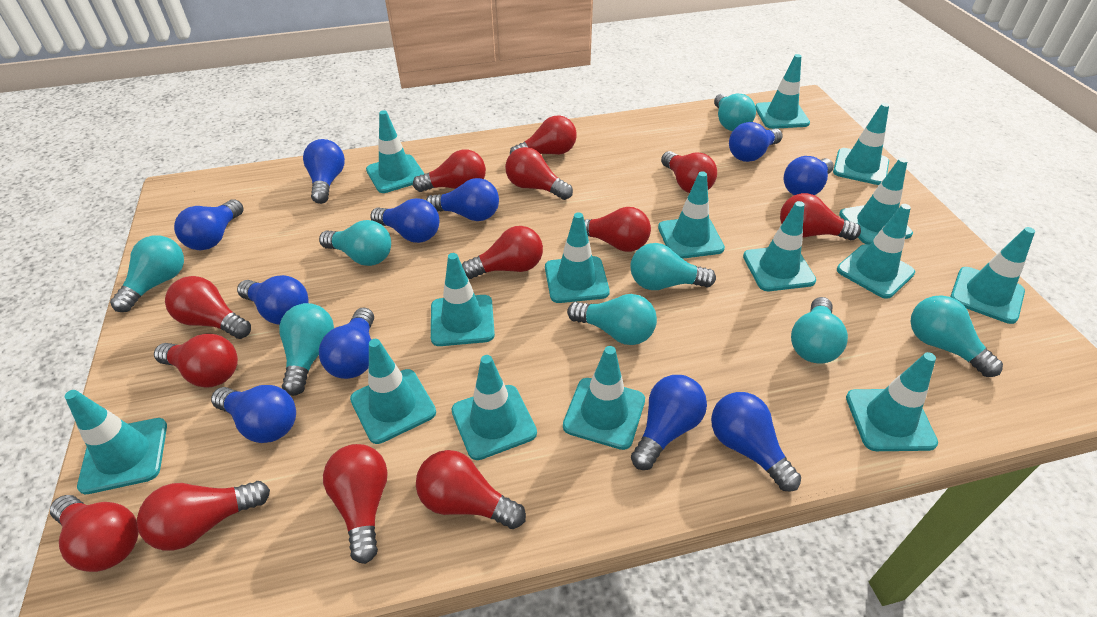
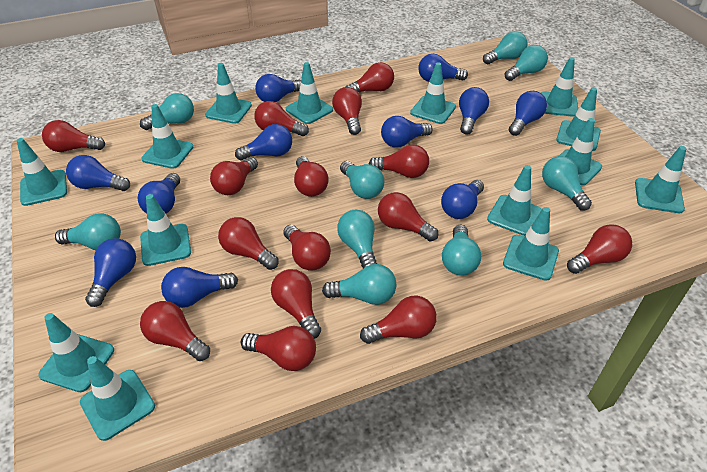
red light bulb: 13 -> 15
turquoise light bulb: 8 -> 9
turquoise traffic cone: 15 -> 14

